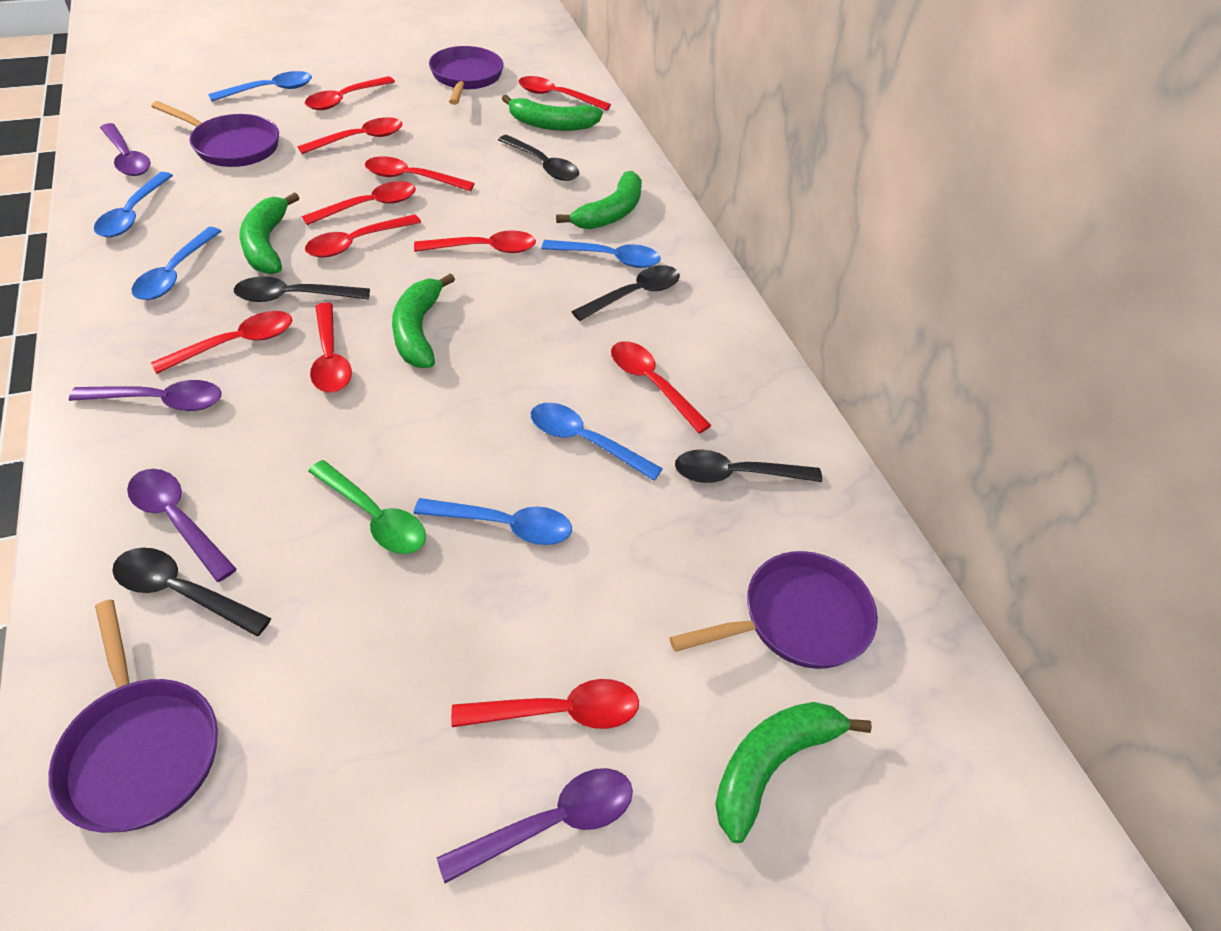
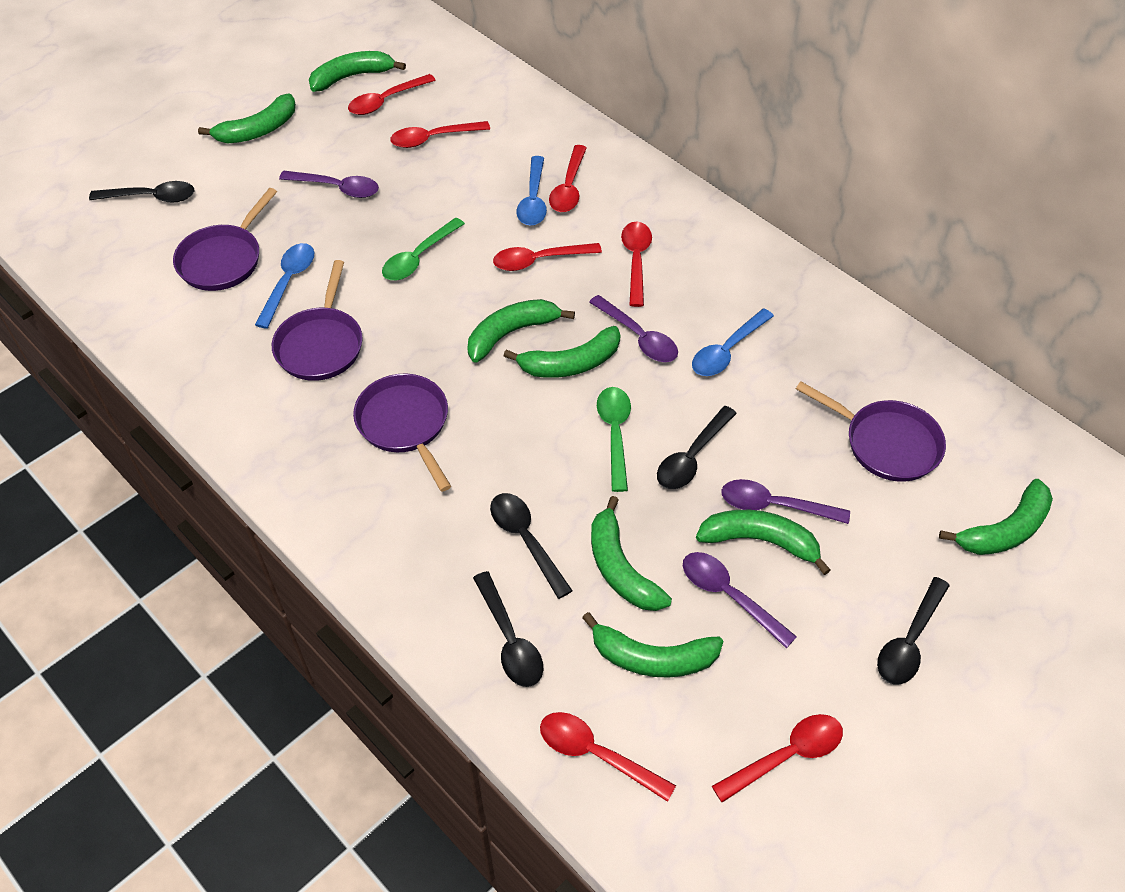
blue spoon: 6 -> 3
green banana: 5 -> 8
green spoon: 1 -> 2
red spoon: 11 -> 7

